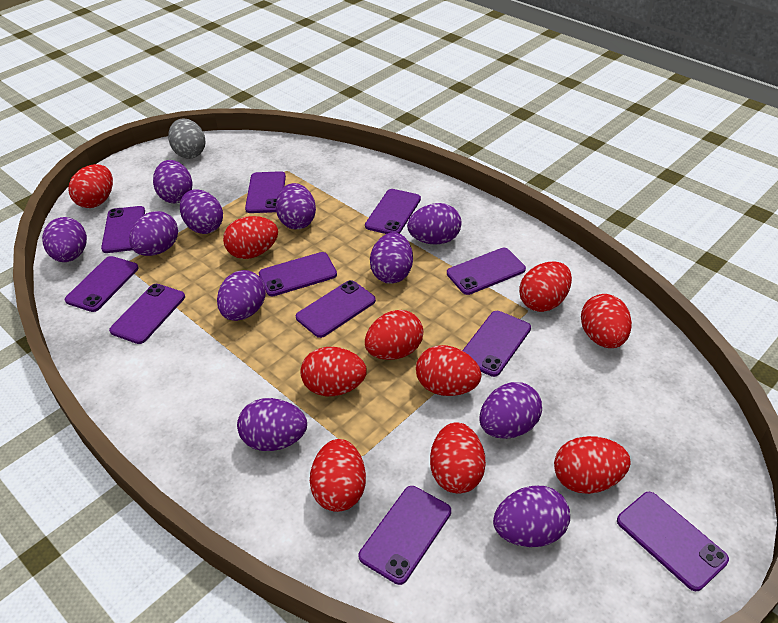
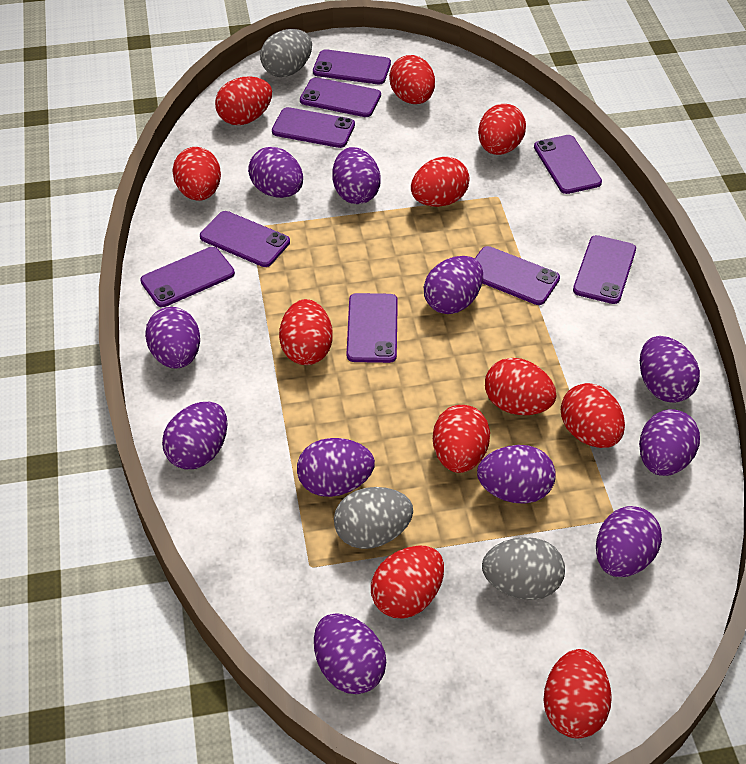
grey egg: 1 -> 3
purple phone: 11 -> 9
red egg: 10 -> 11

